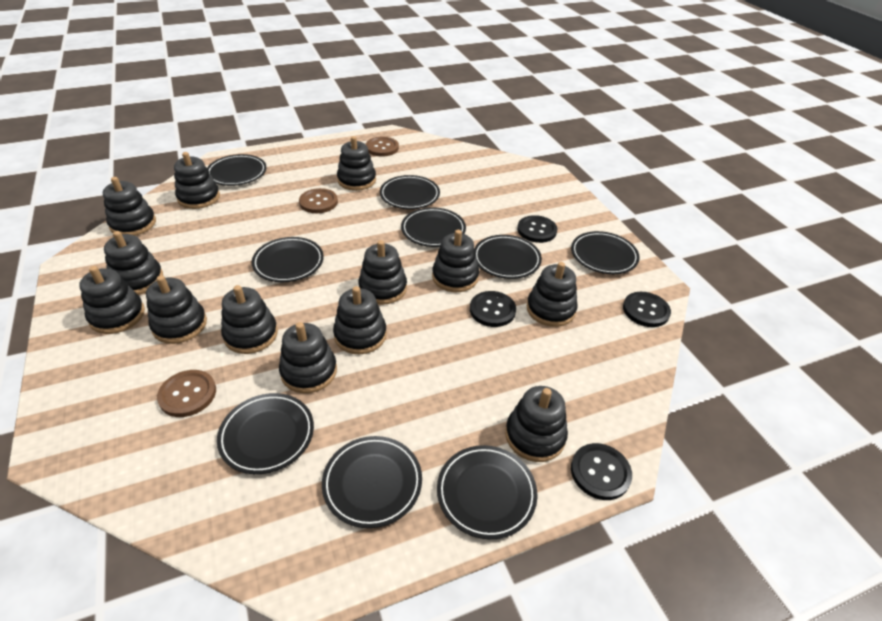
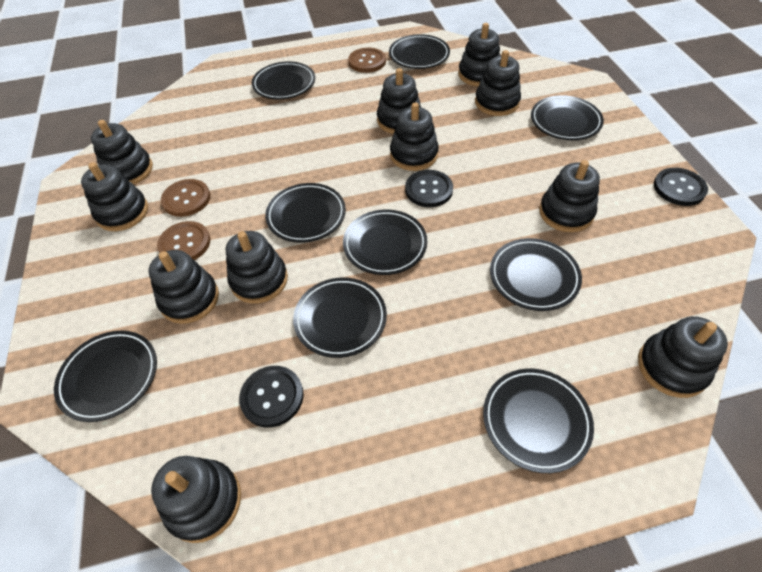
black button: 4 -> 3
black stacking toy: 13 -> 11

